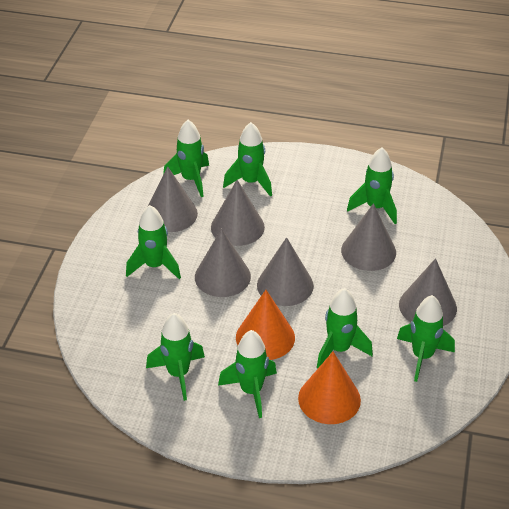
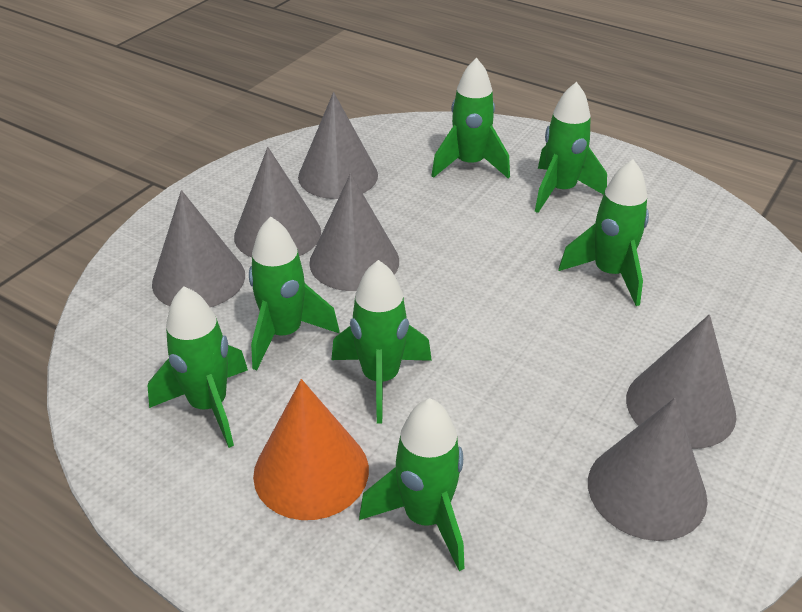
green rocket: 8 -> 7
orange cone: 2 -> 1

